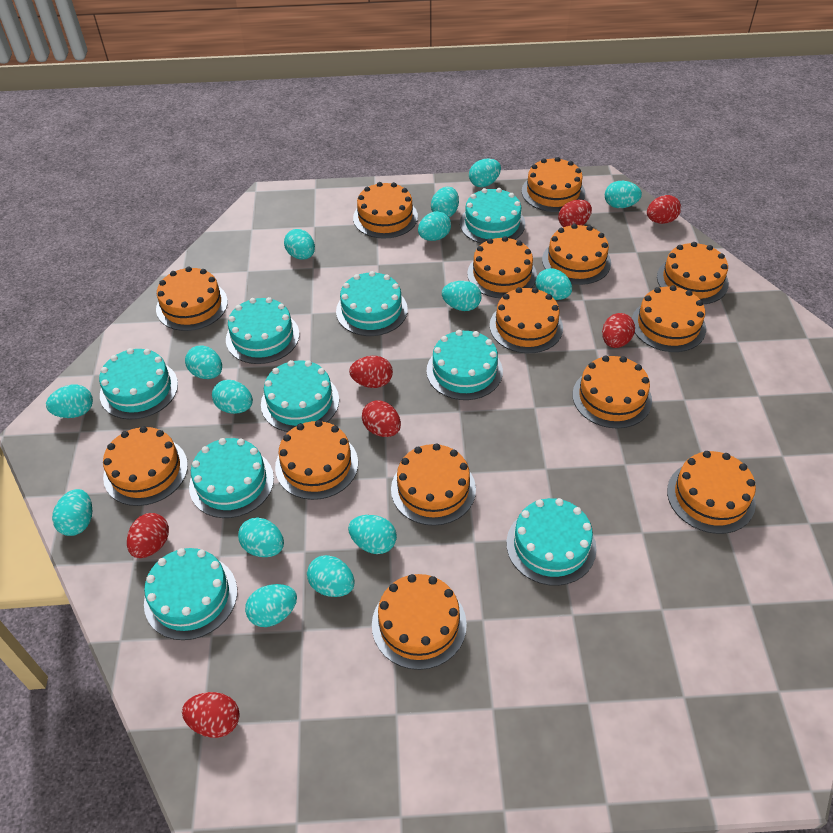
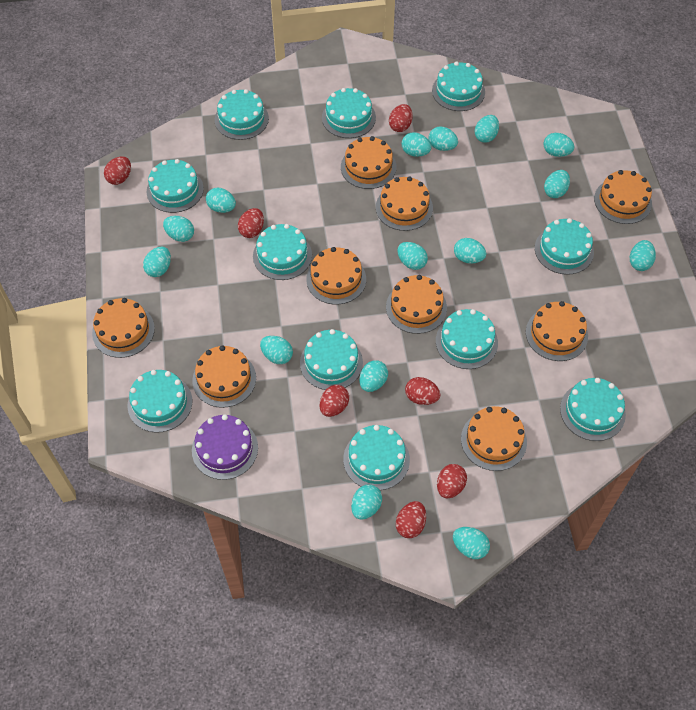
orange cake: 14 -> 9
purple cake: 0 -> 1
turquoise cake: 9 -> 11

